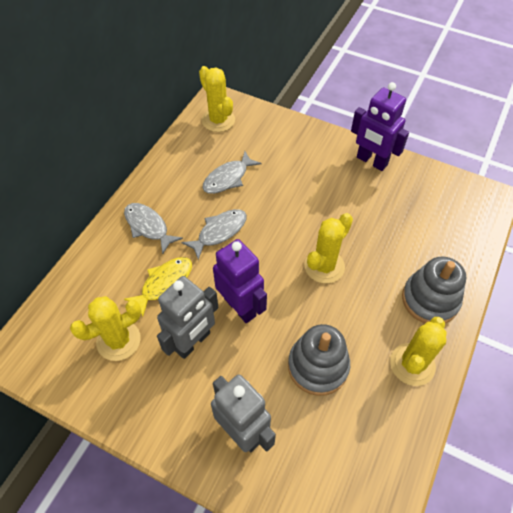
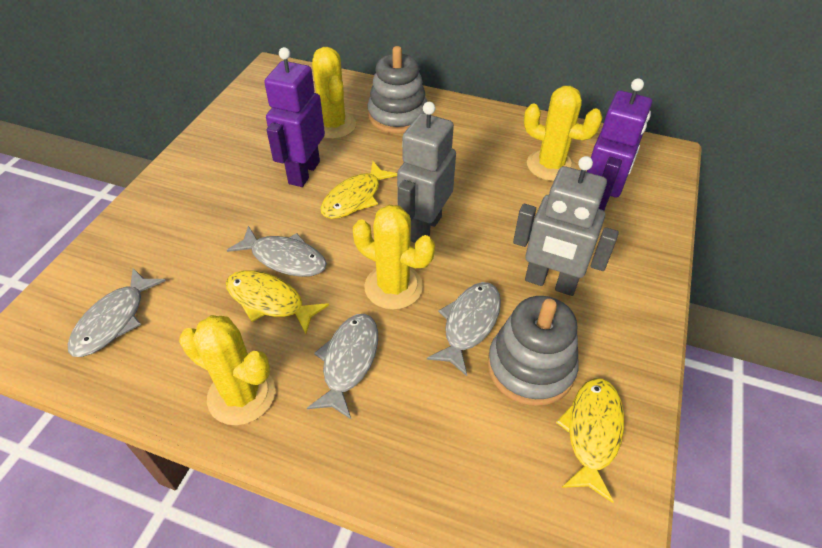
grey fish: 3 -> 4
yellow fish: 1 -> 3

